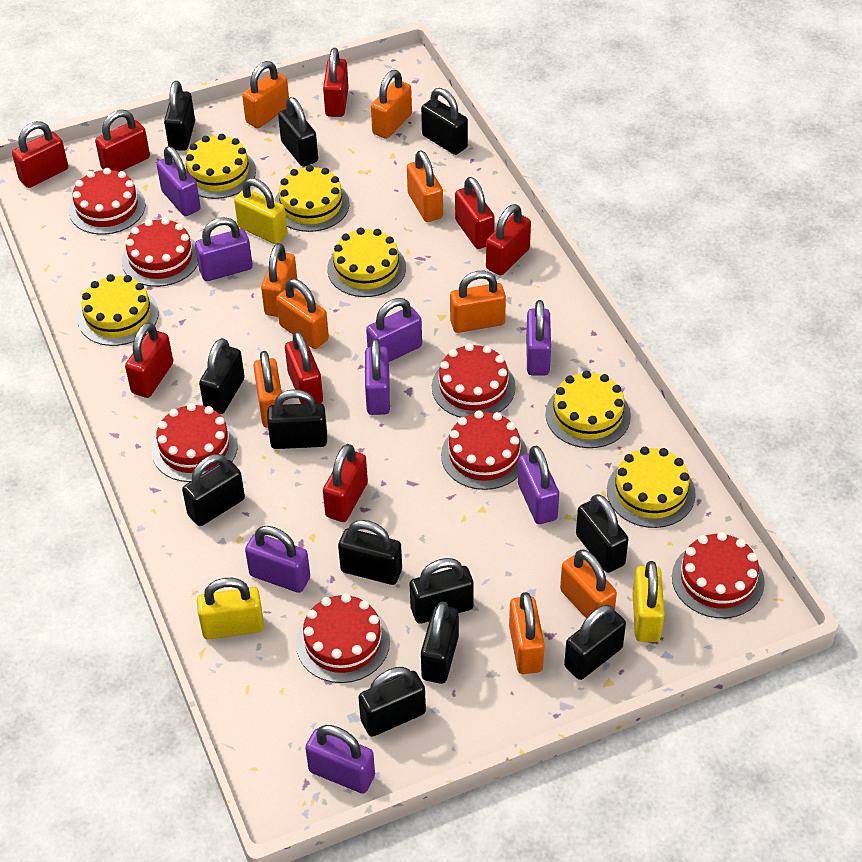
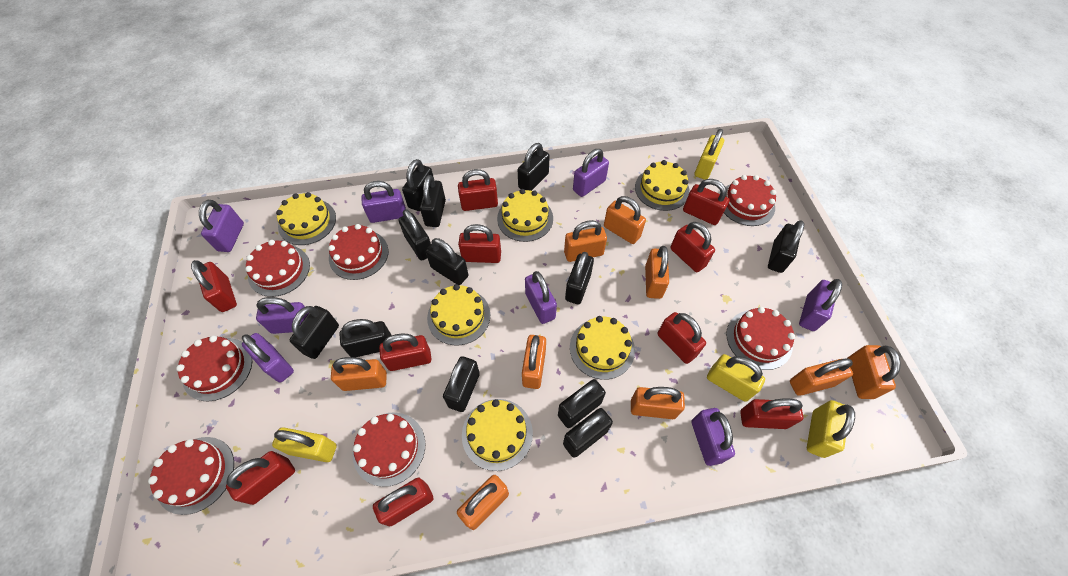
red padlock: 8 -> 10
yellow padlock: 3 -> 4

